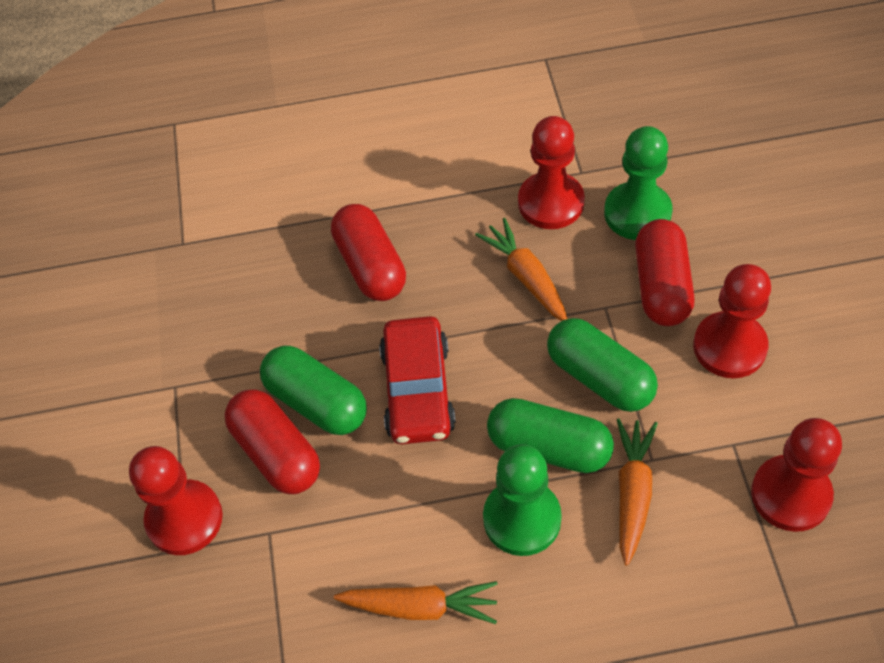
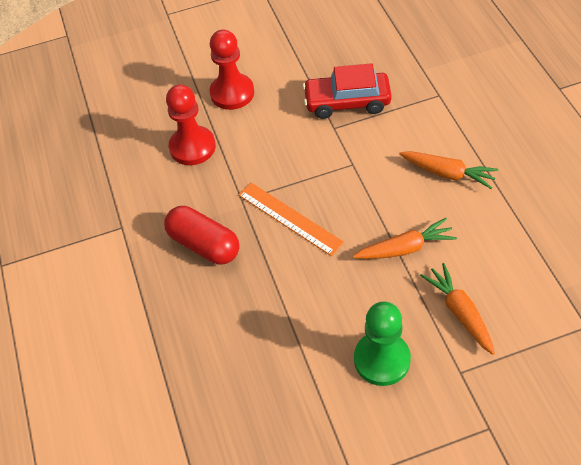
green capsule: 3 -> 0
green pawn: 2 -> 1
orange ruler: 0 -> 1
red capsule: 3 -> 1
red pawn: 4 -> 2

